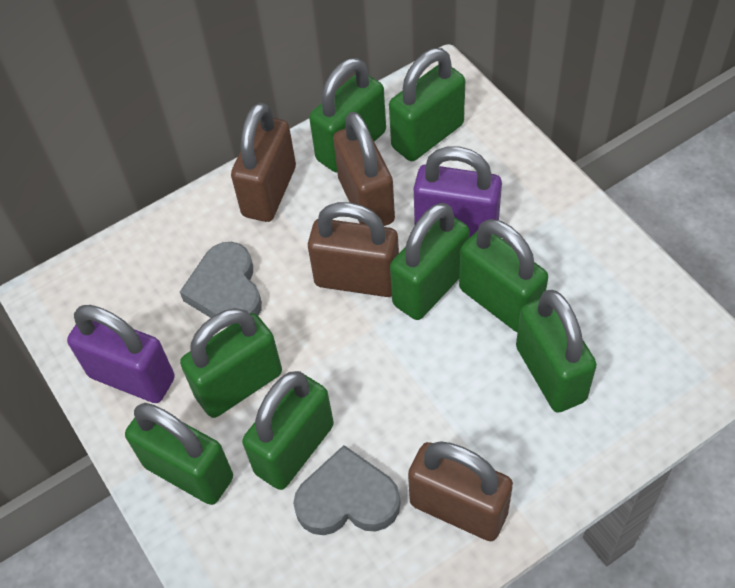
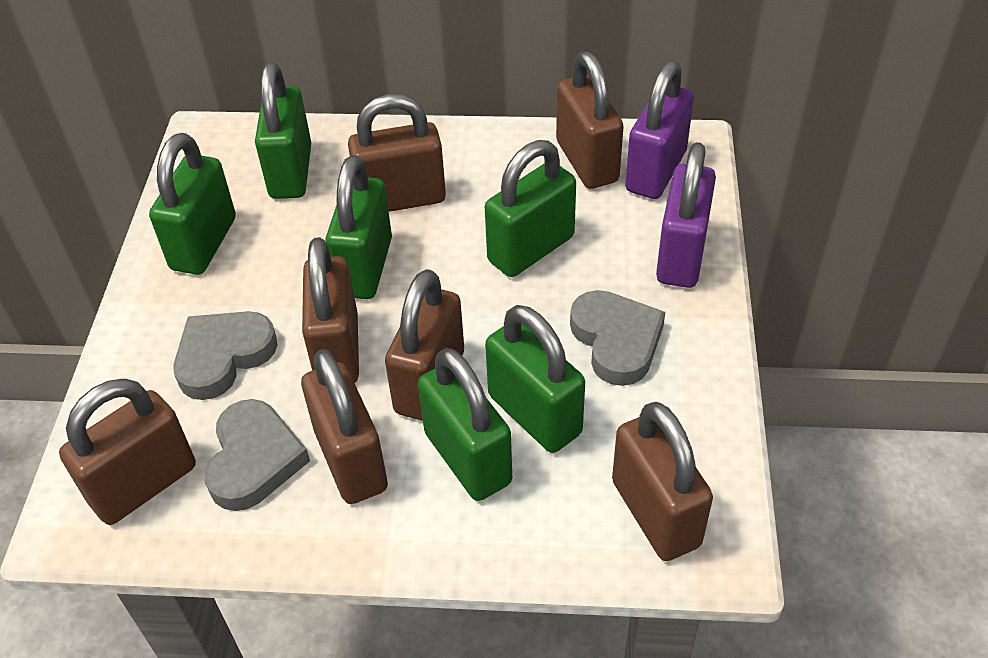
brown padlock: 4 -> 7
green padlock: 8 -> 6
grey heart: 2 -> 3

